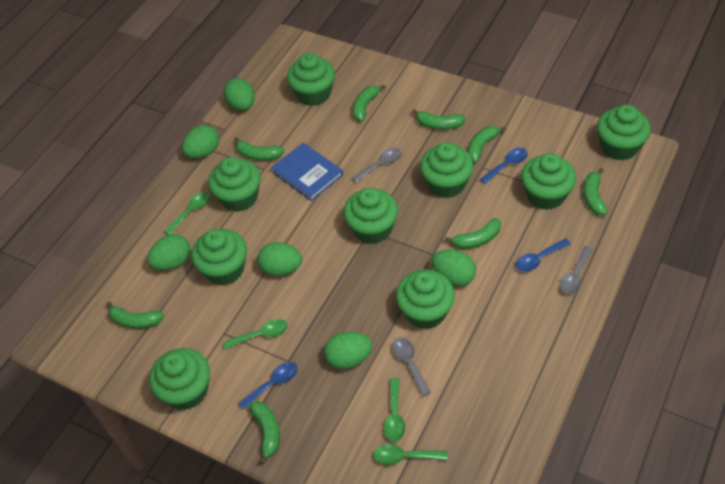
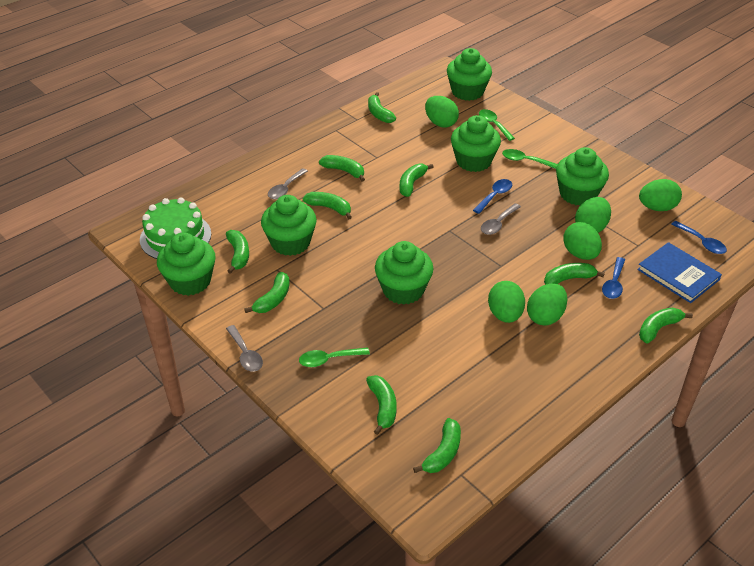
green banana: 8 -> 10
green cake: 0 -> 1
green cupcake: 9 -> 6
green spoon: 4 -> 3

